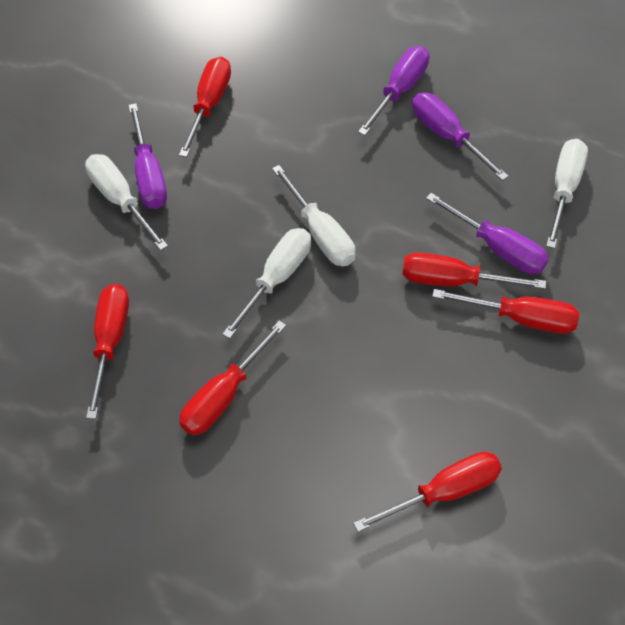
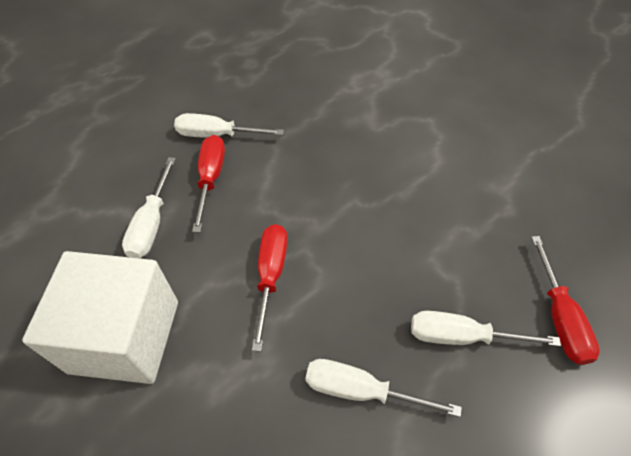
purple screwdriver: 4 -> 0
red screwdriver: 6 -> 3
white cube: 0 -> 1

